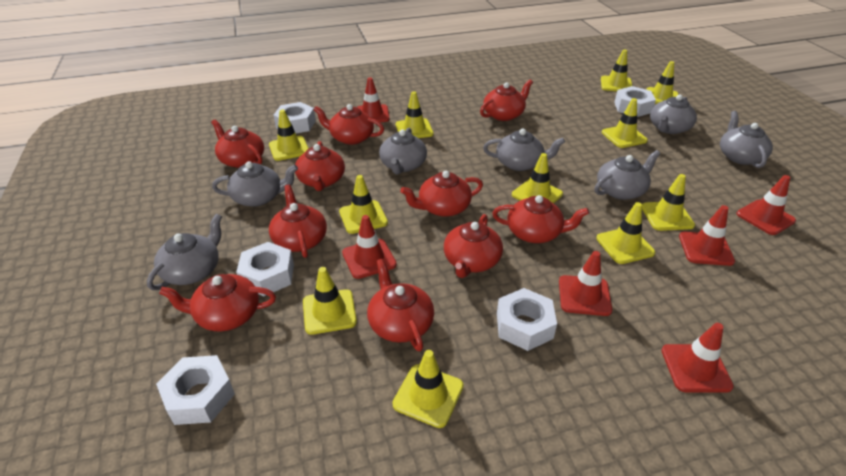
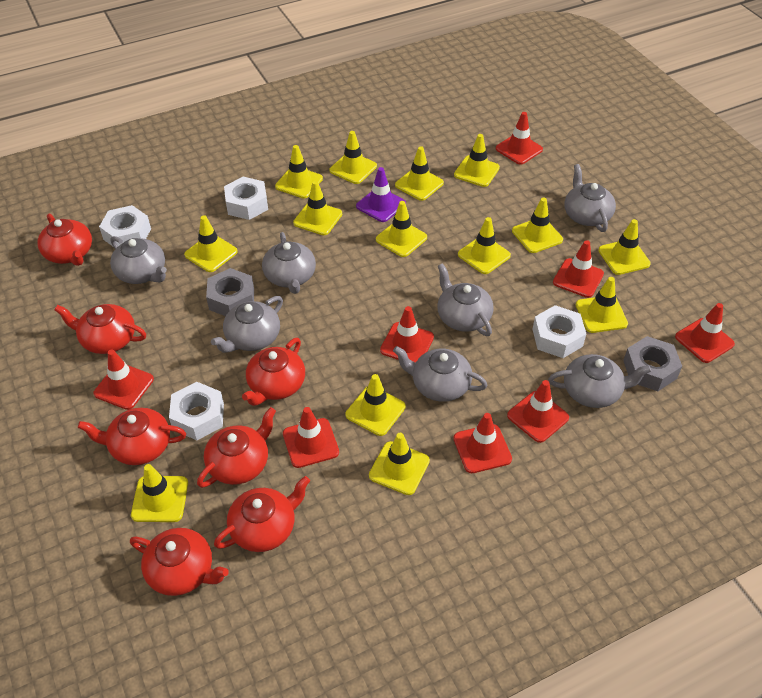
grey nut: 0 -> 2
purple traffic cone: 0 -> 1
red teapot: 10 -> 7
red traffic cone: 6 -> 8
white nut: 5 -> 4
yellow traffic cone: 11 -> 14

